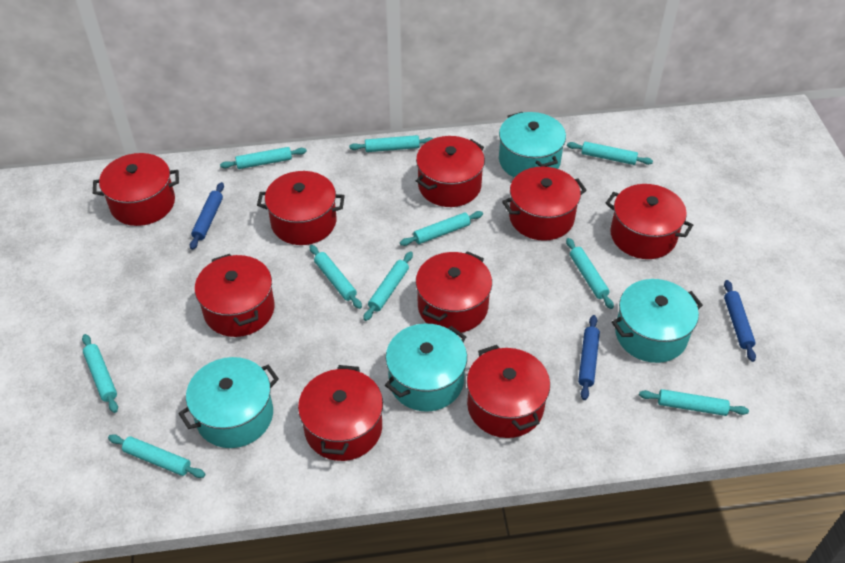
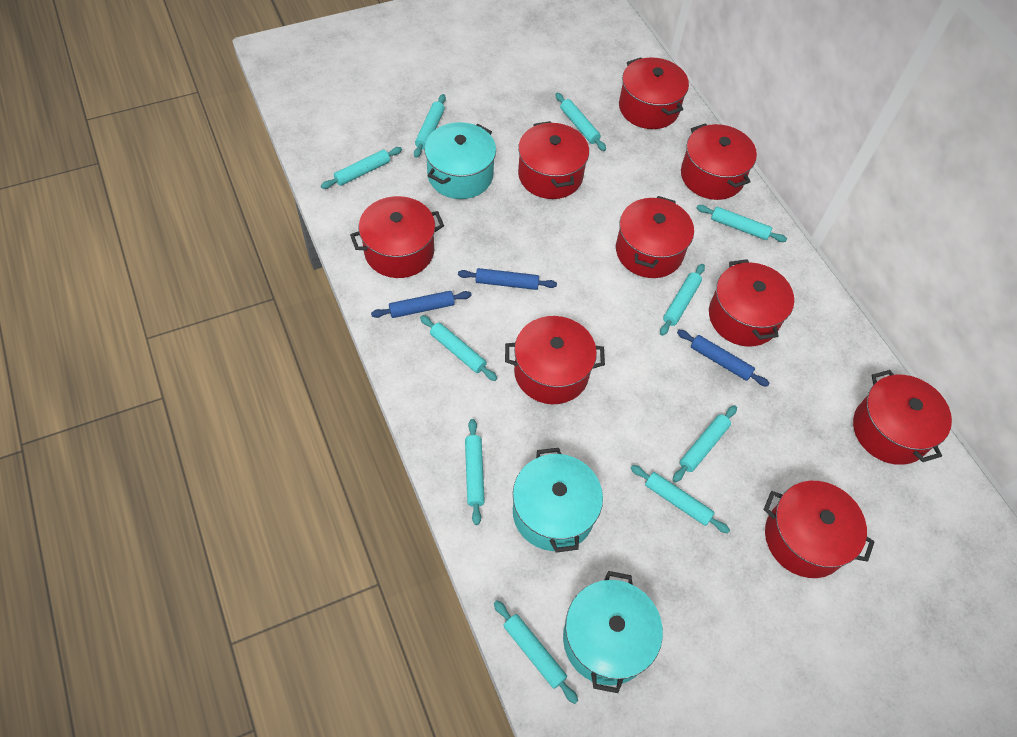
turquoise pot: 4 -> 3

